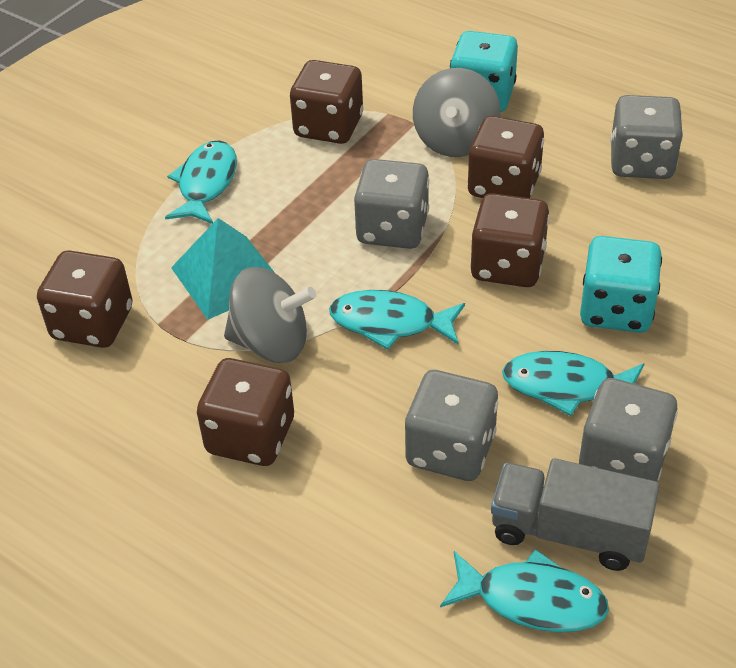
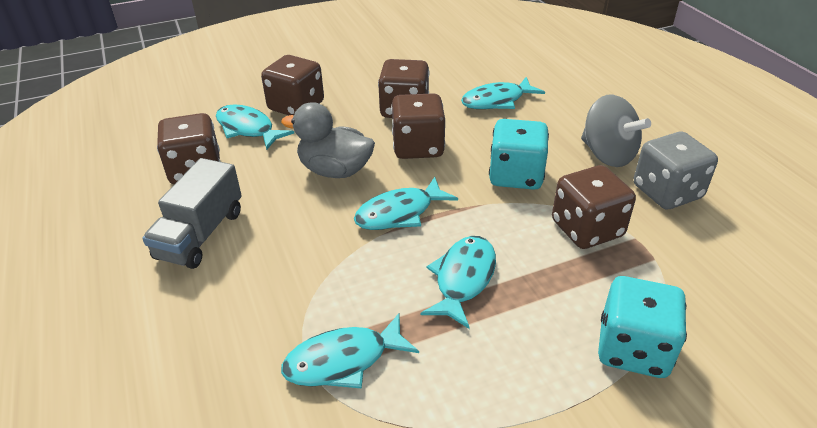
grey dice: 4 -> 1
grey duck: 0 -> 1
grey spinning top: 2 -> 1
turquoise fish: 4 -> 5
turquoise pyramid: 1 -> 0

